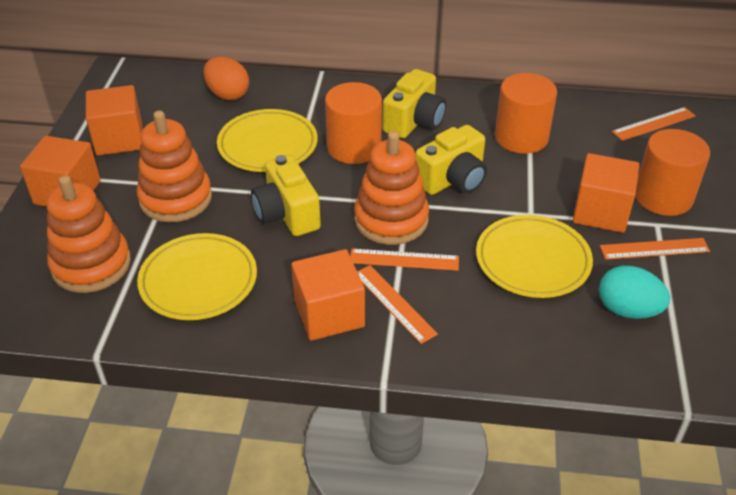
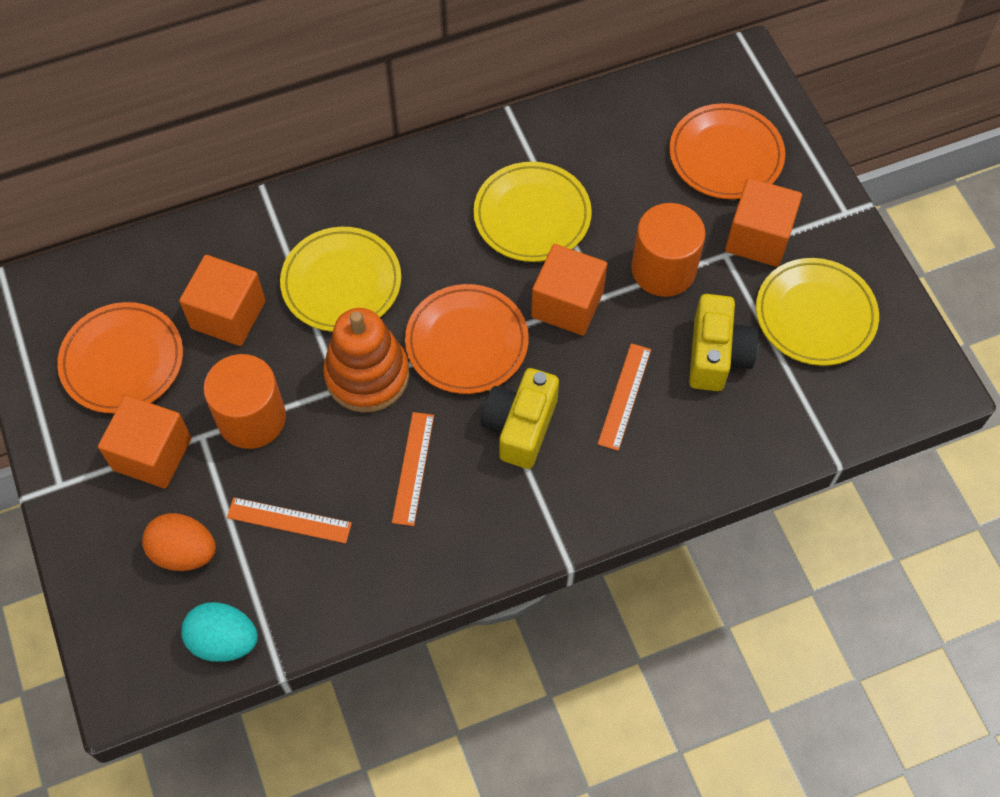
orange cylinder: 3 -> 2
orange plate: 0 -> 3
orange ruler: 4 -> 3
orange stacking toy: 3 -> 1
yellow camera: 3 -> 2

